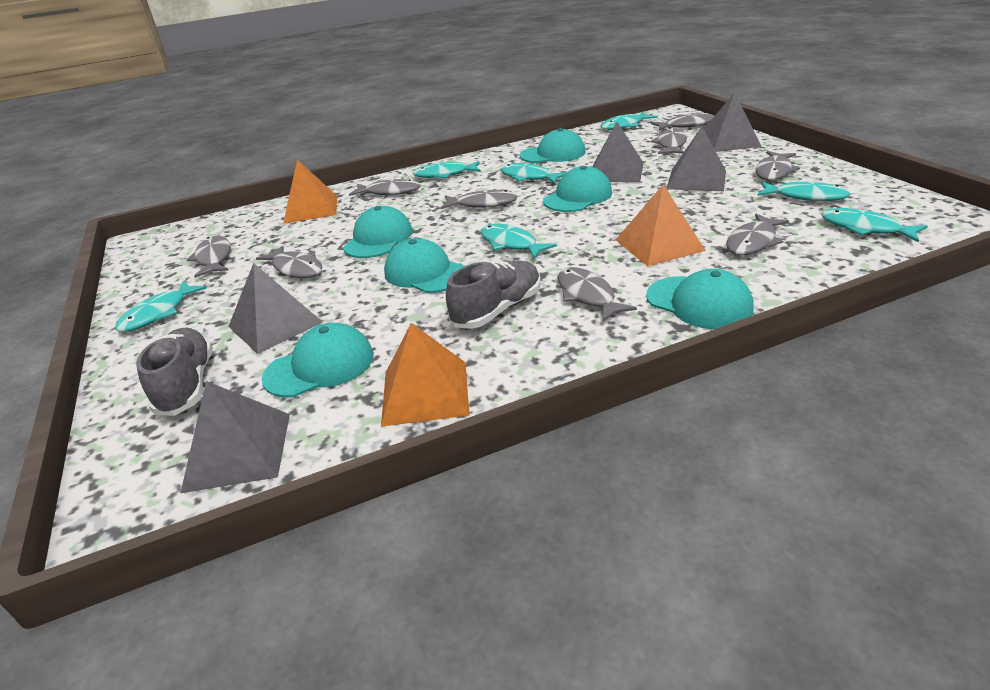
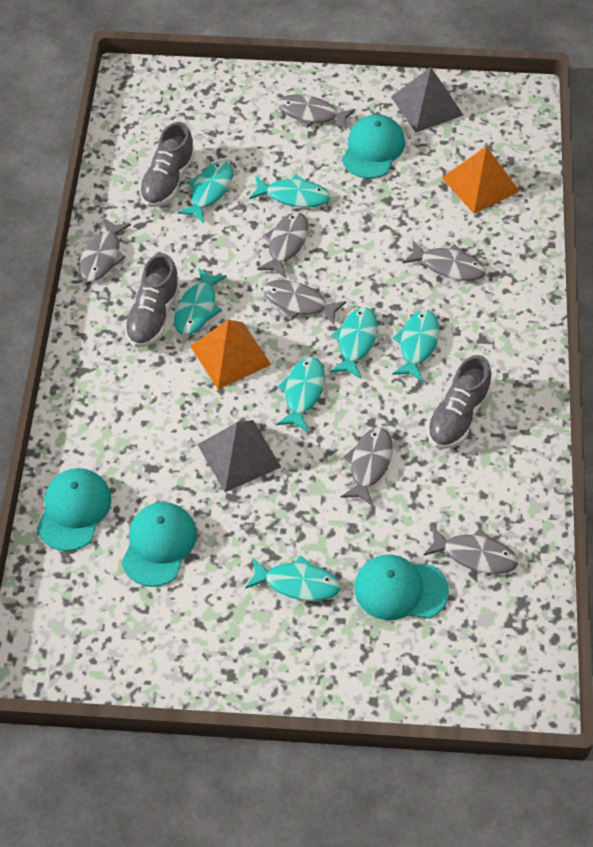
grey fish: 9 -> 7
grey pyramid: 5 -> 2
grey shoe: 2 -> 3
orange pyramid: 3 -> 2
turquoise cap: 6 -> 4

